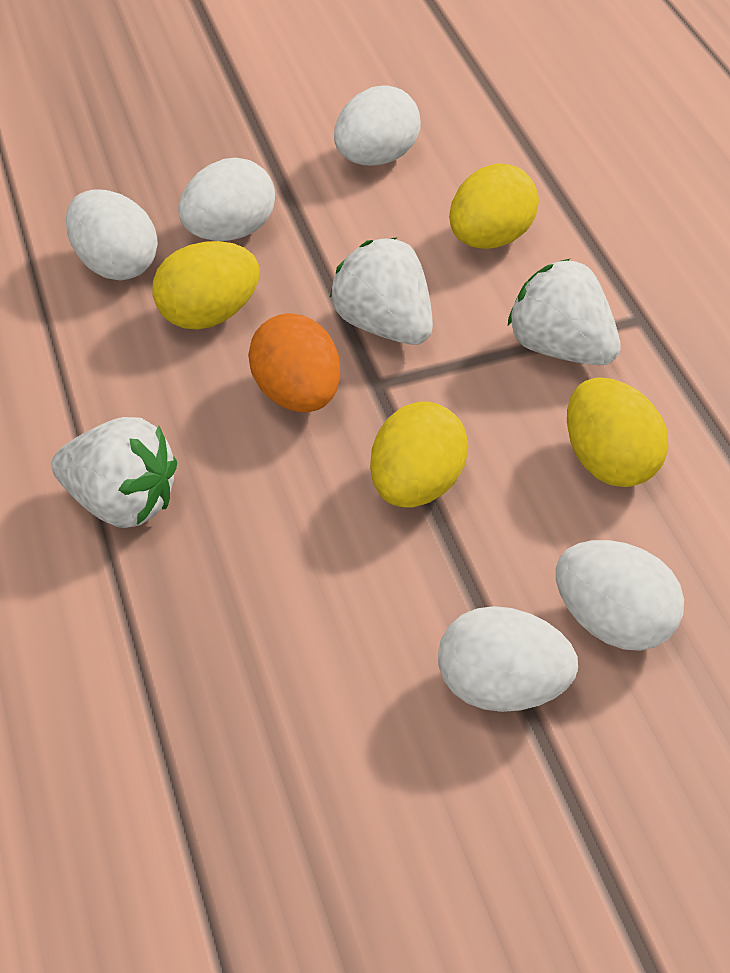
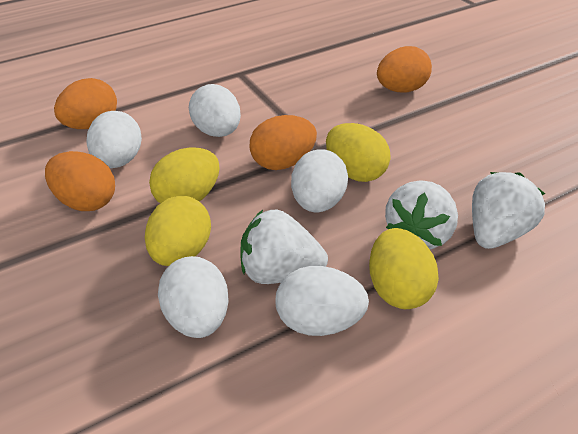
orange egg: 1 -> 4

